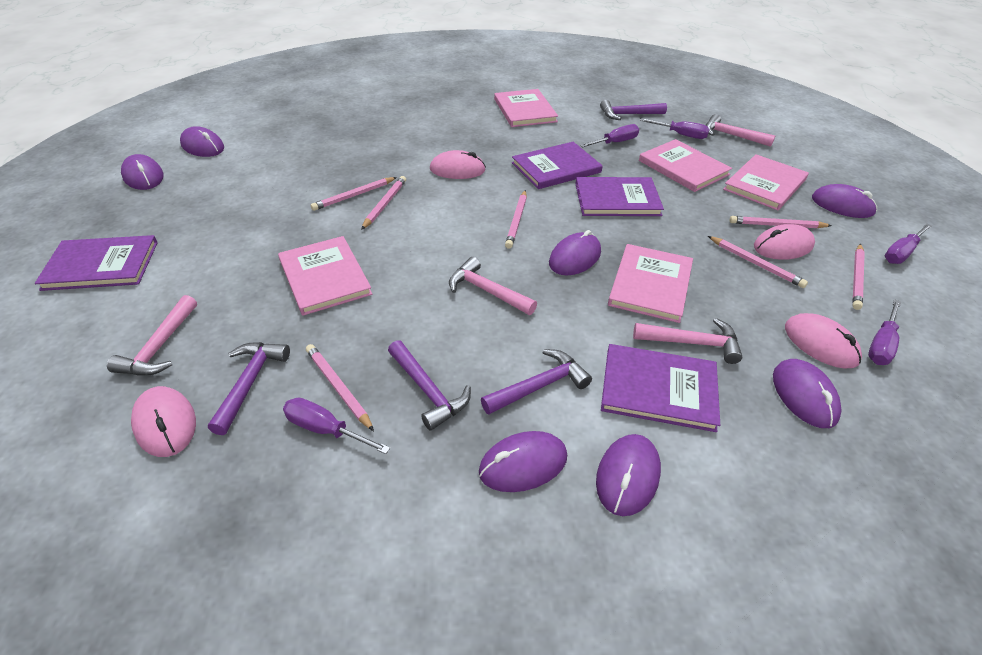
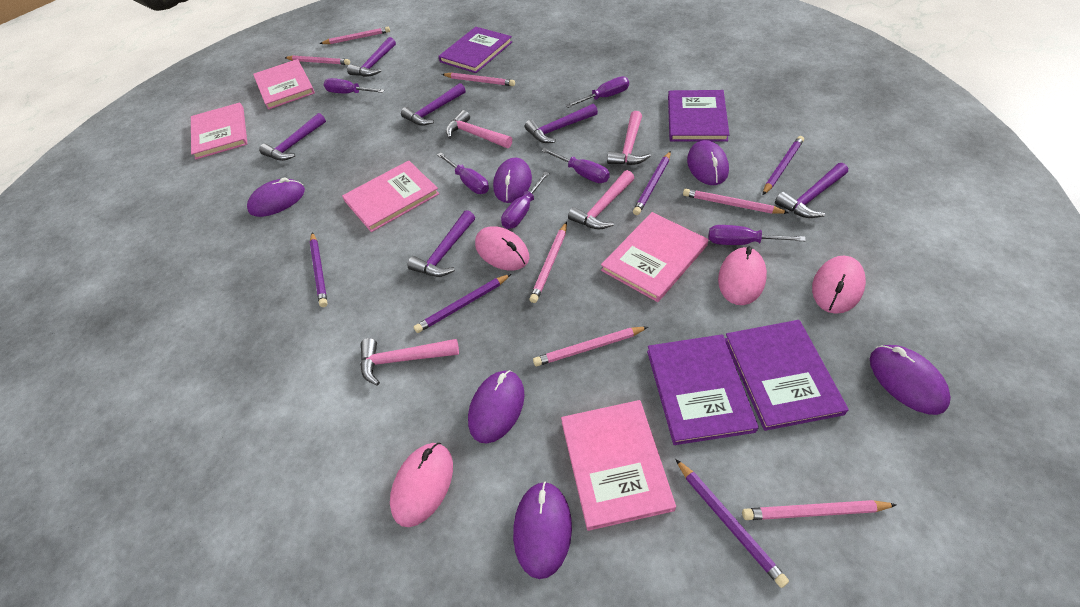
purple hammer: 4 -> 6
purple mouse: 7 -> 6
purple pencil: 0 -> 5
purple screwdriver: 5 -> 6

